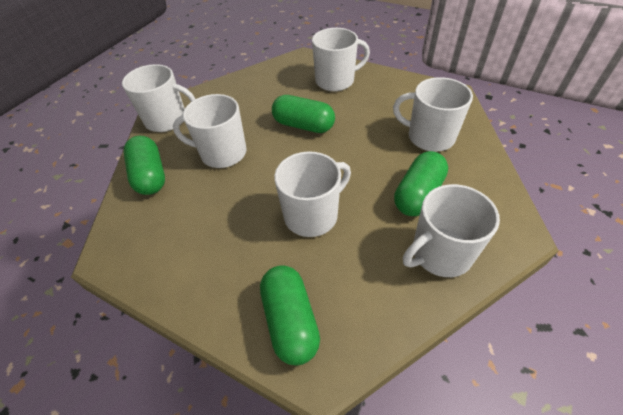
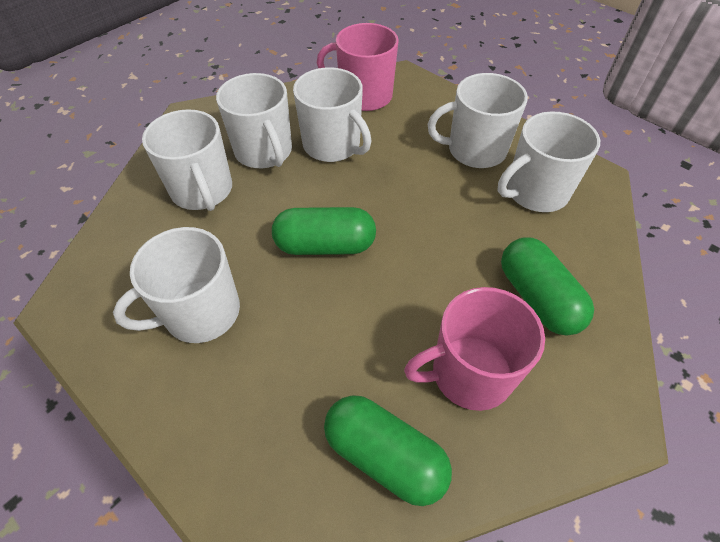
green capsule: 4 -> 3
pink mug: 0 -> 2

